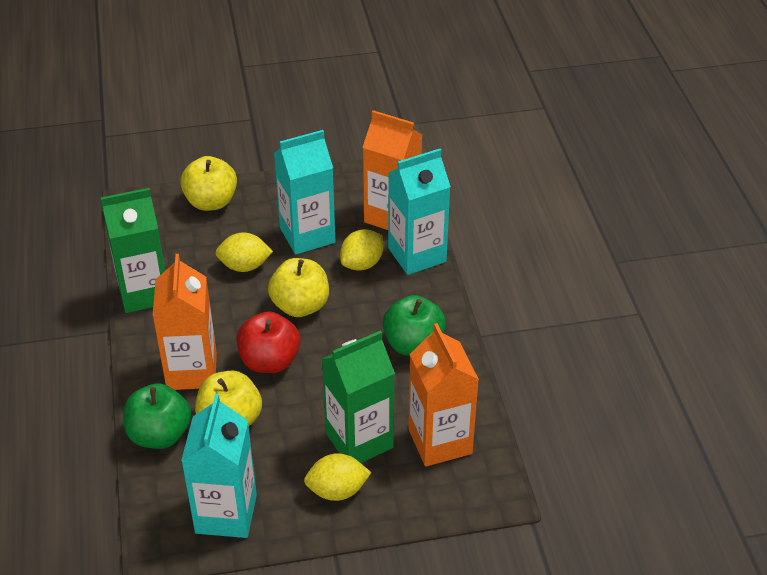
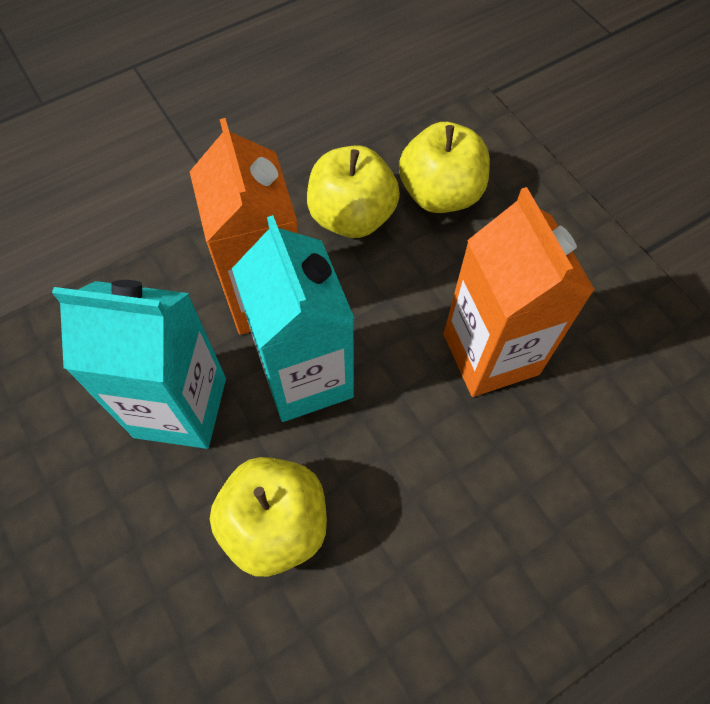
green apple: 2 -> 0
green carton: 2 -> 0
orange carton: 3 -> 2
red apple: 1 -> 0
turquoise carton: 3 -> 2
yellow lemon: 3 -> 0

